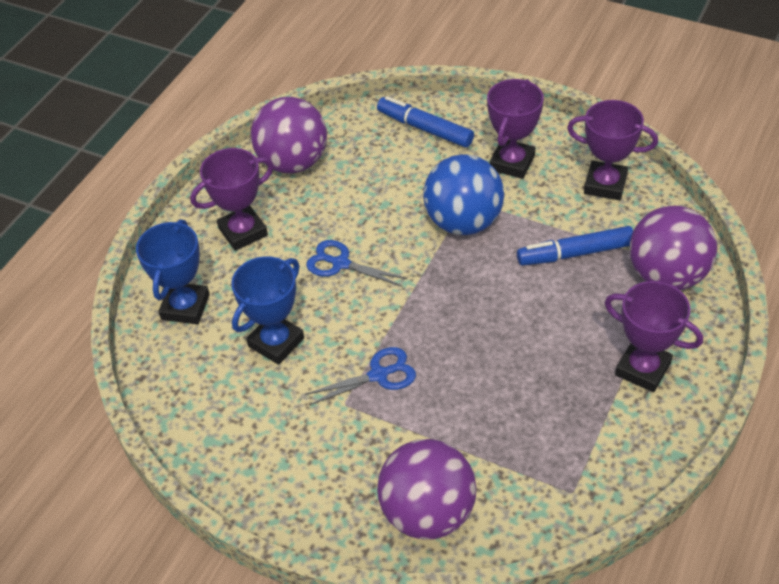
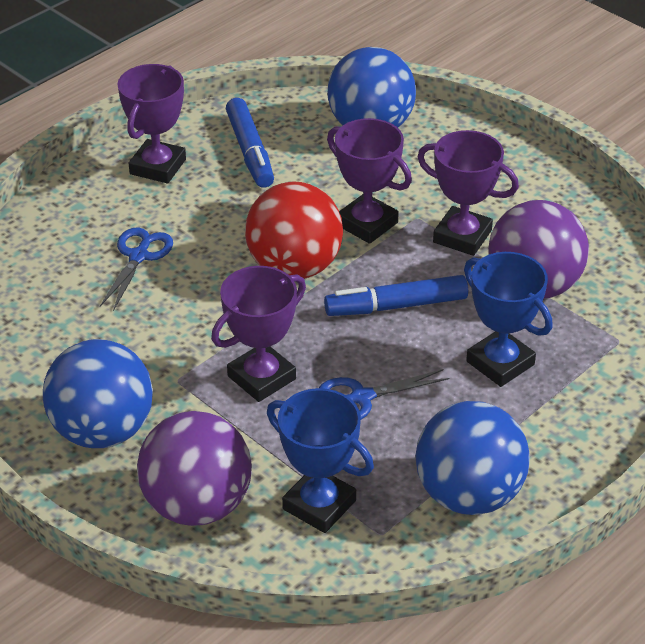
blue ball: 1 -> 3
purple ball: 3 -> 2
red ball: 0 -> 1

